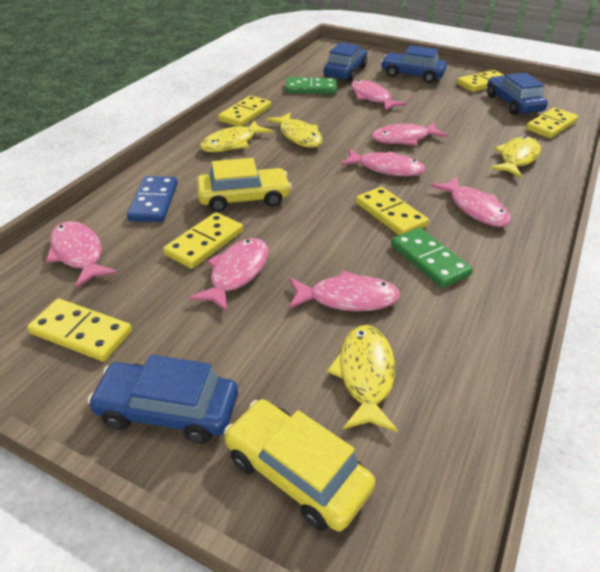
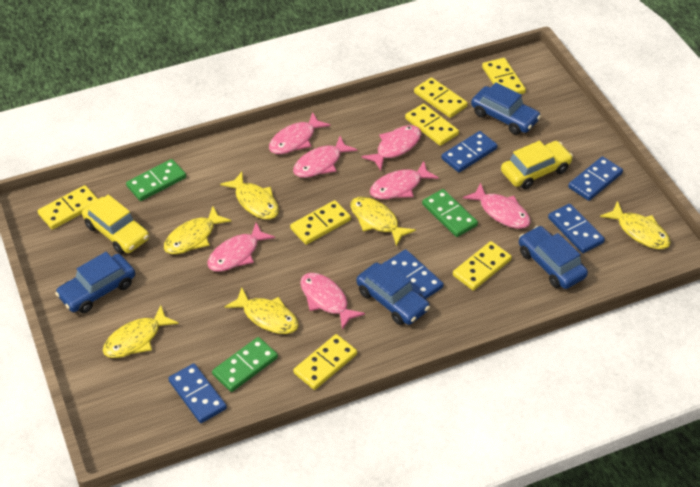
blue domino: 1 -> 5
green domino: 2 -> 3
yellow domino: 6 -> 7
yellow fish: 4 -> 6

